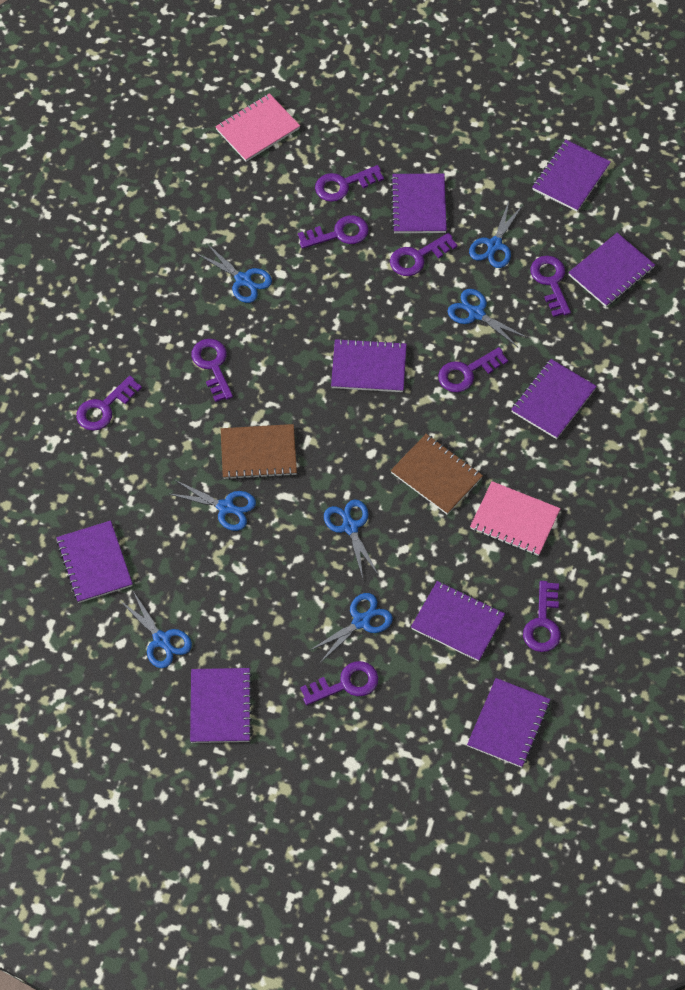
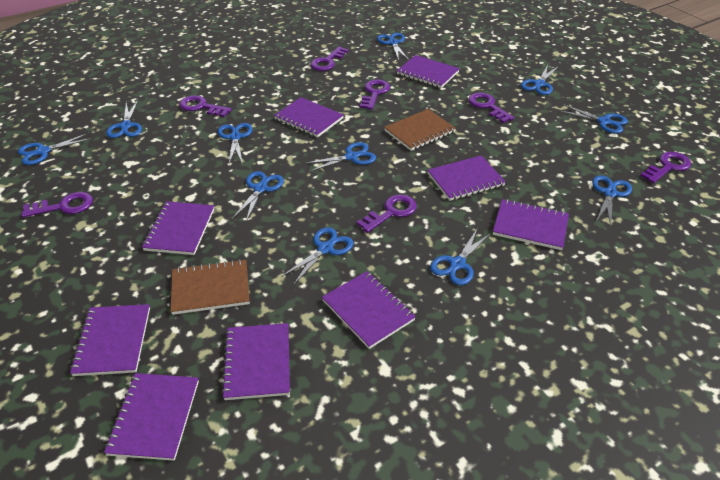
blue scissors: 7 -> 11
pink notebook: 2 -> 0
purple key: 9 -> 7

